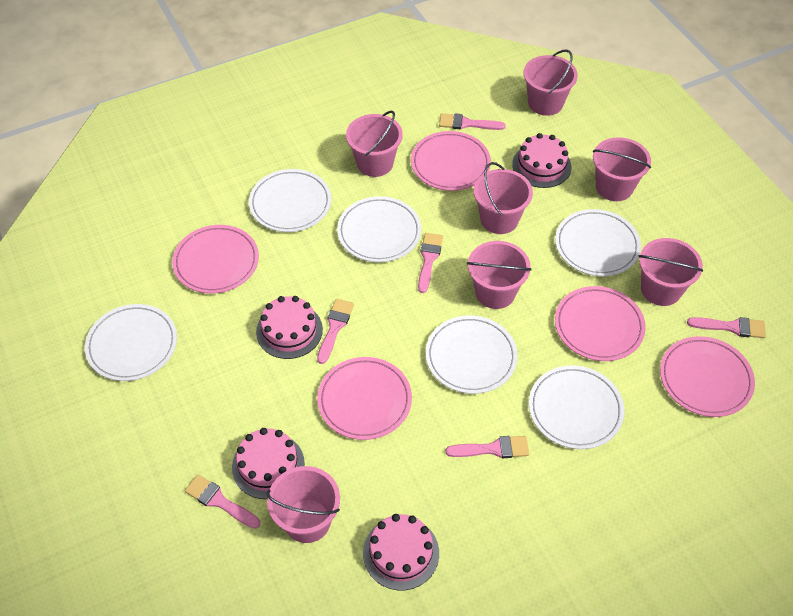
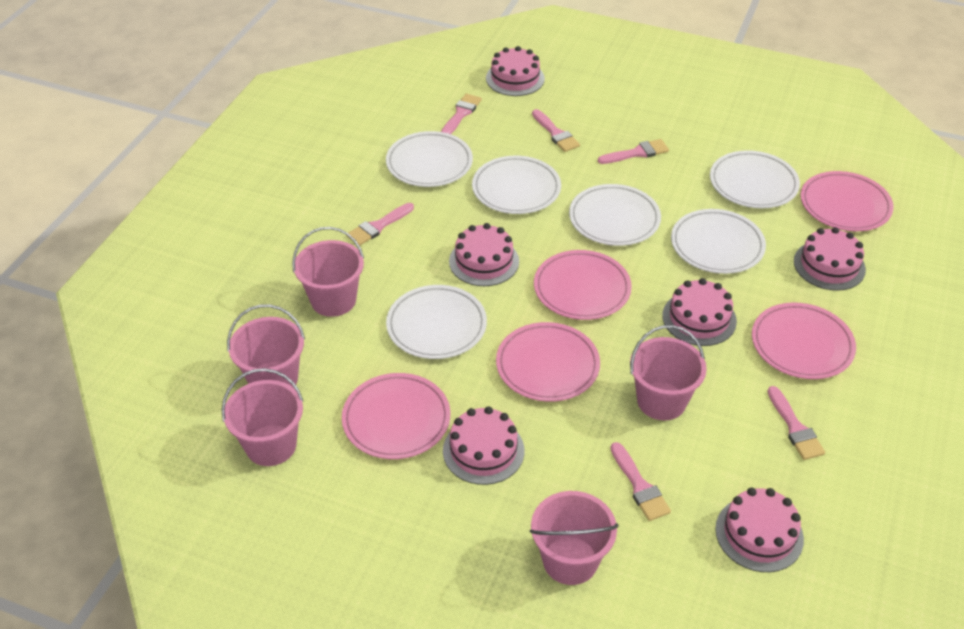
pink bucket: 7 -> 5
pink cake: 4 -> 6

